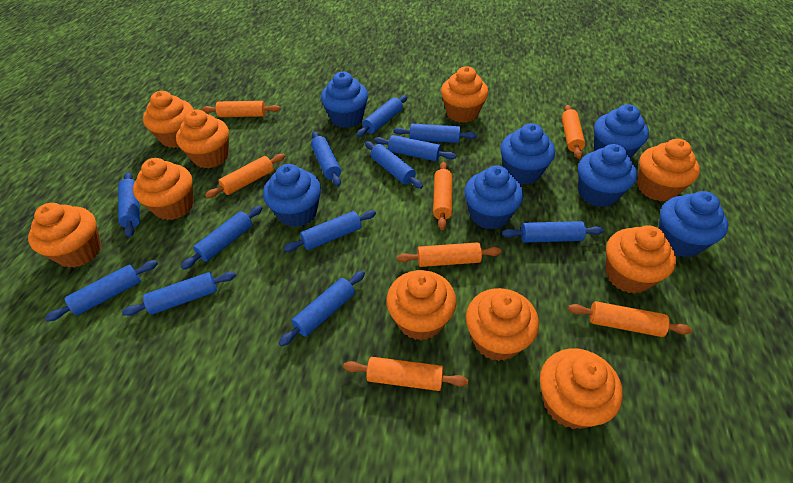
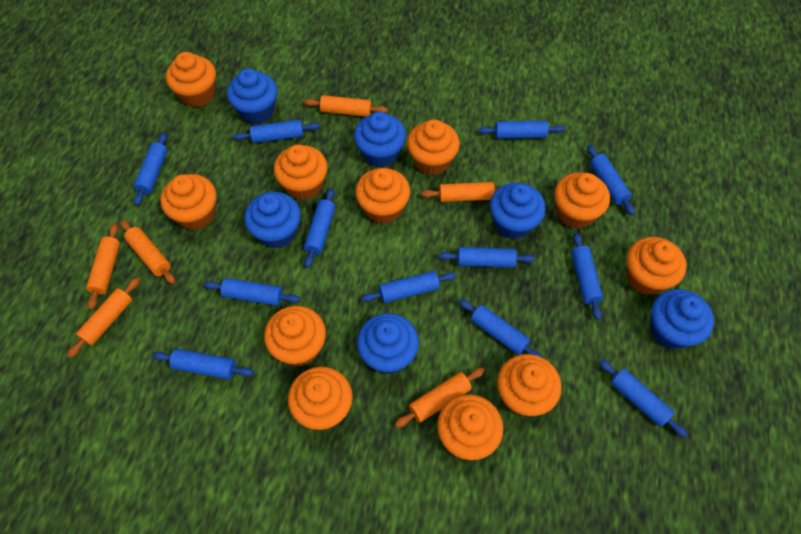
blue cupcake: 7 -> 6
orange cupcake: 10 -> 11
orange rolling pin: 7 -> 6

